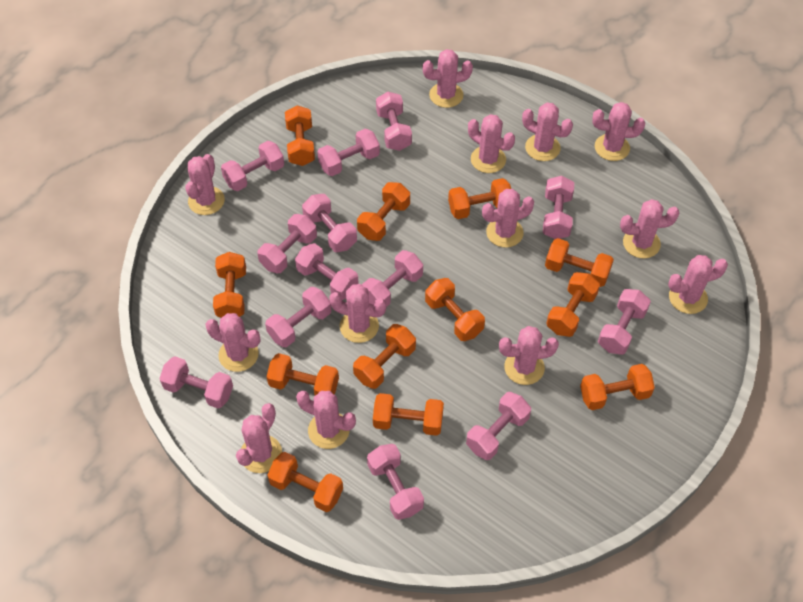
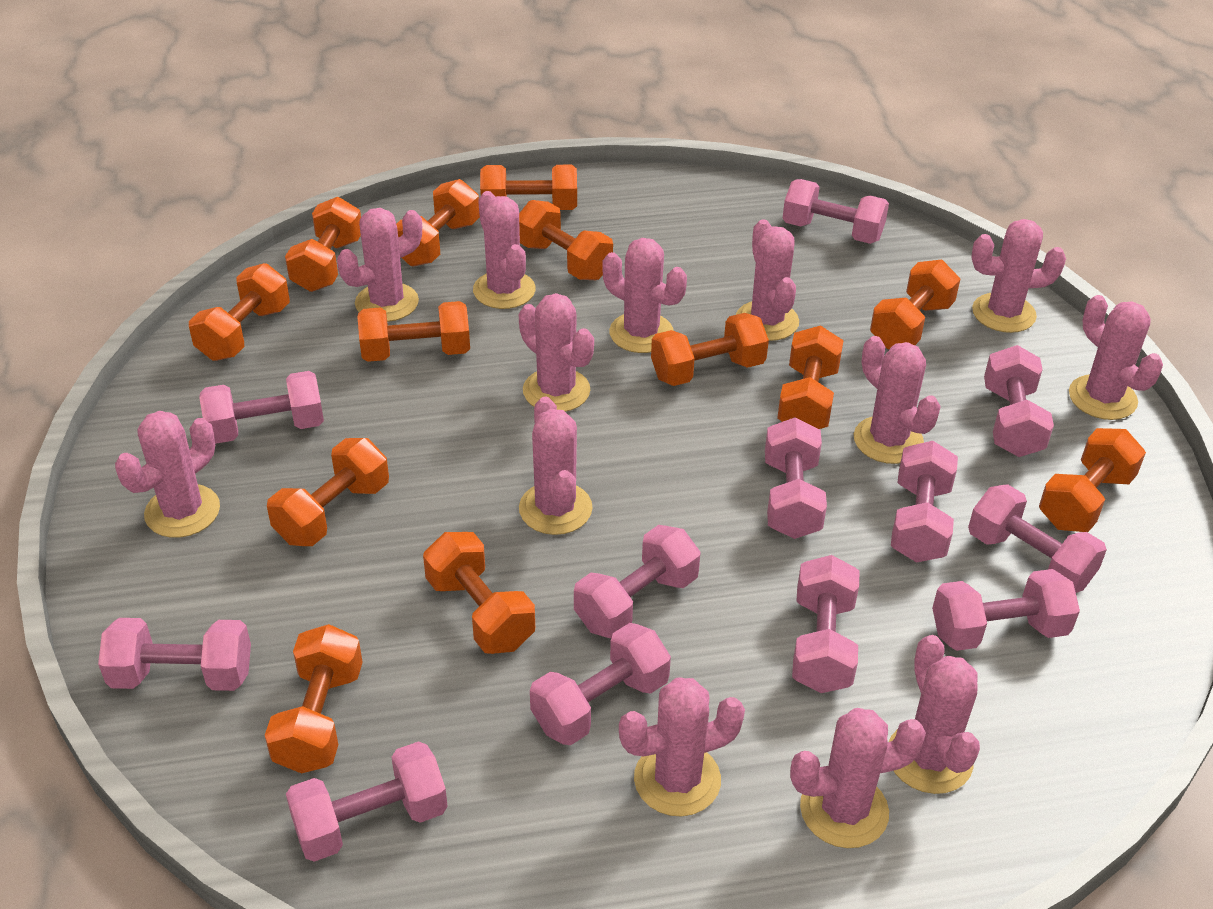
orange dumbbell: 12 -> 13
pink dumbbell: 13 -> 12

